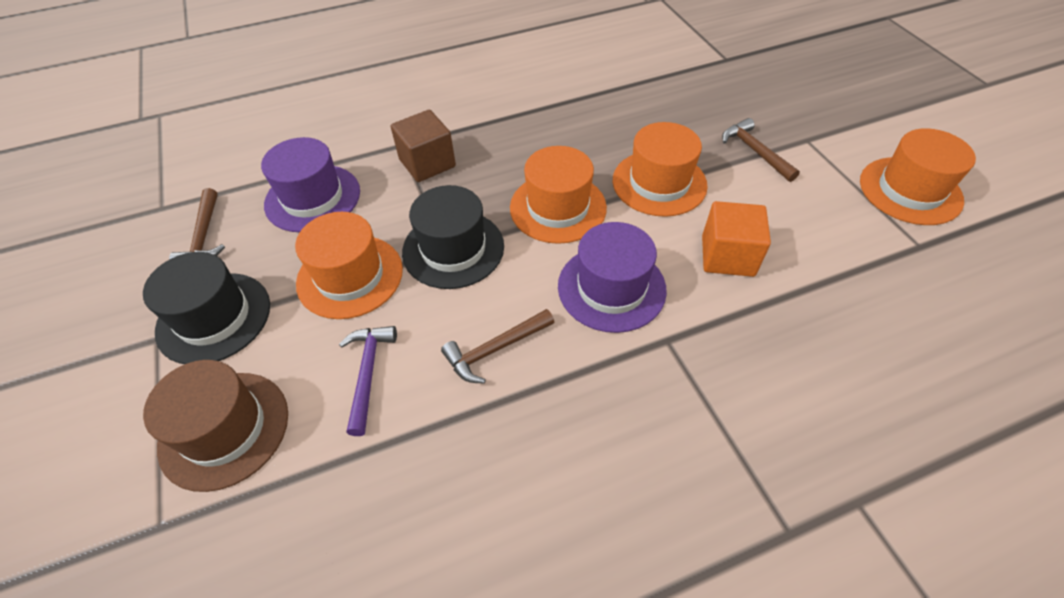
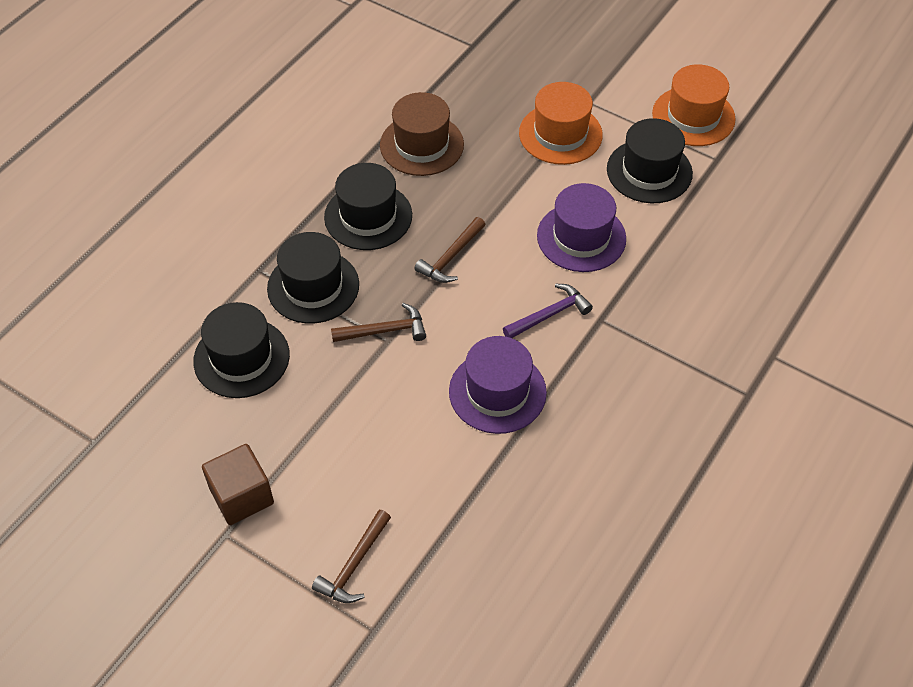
black hat: 2 -> 4
orange cube: 1 -> 0
orange hat: 4 -> 2

